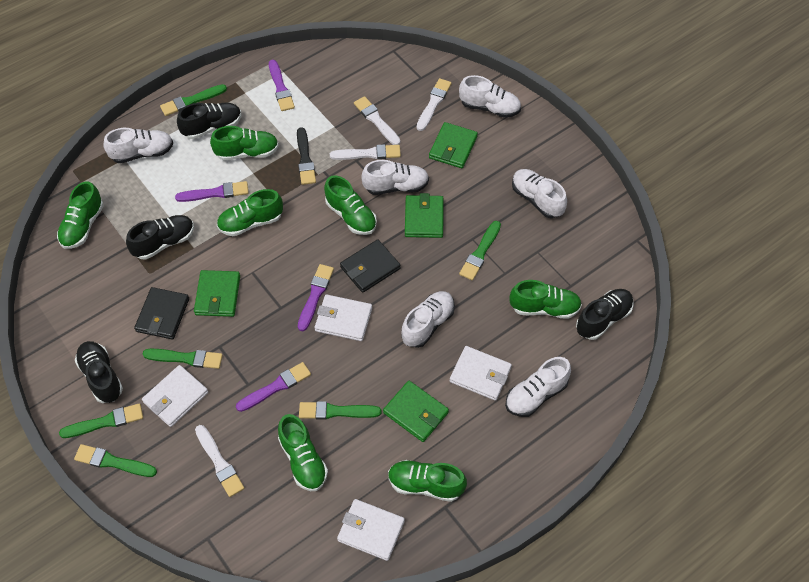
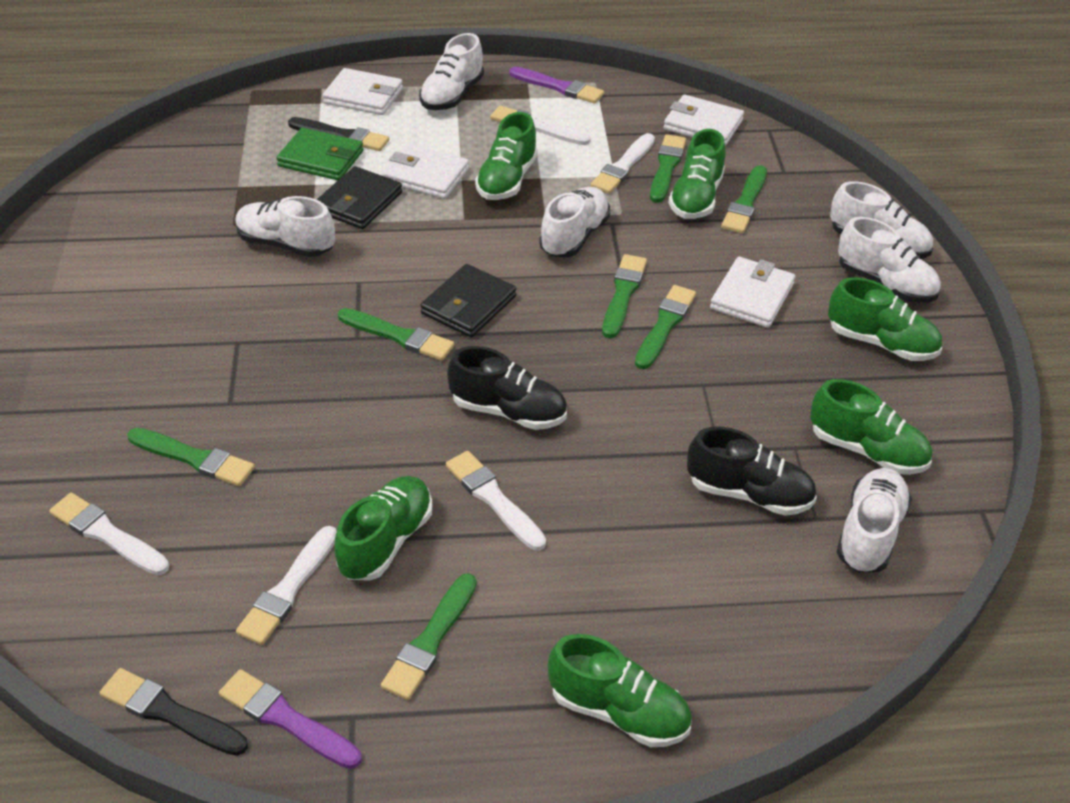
black brush: 1 -> 2
black shoe: 4 -> 2
green brush: 6 -> 7
green shoe: 7 -> 6
green wallet: 4 -> 1
purple brush: 4 -> 2
white brush: 4 -> 5

